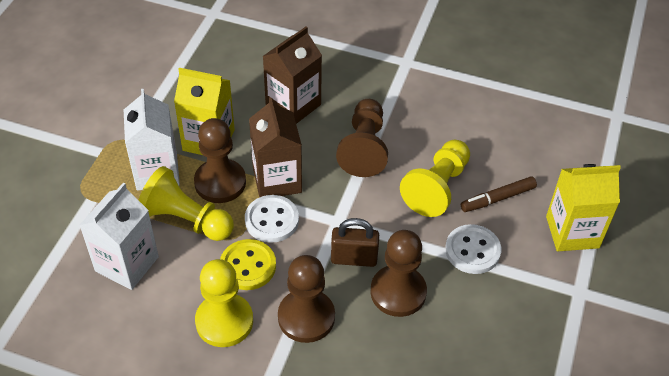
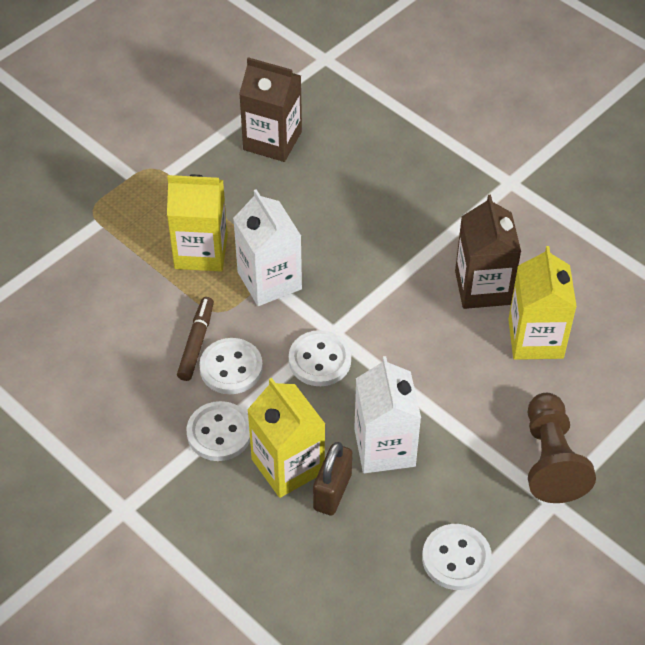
brown pawn: 4 -> 1
white button: 2 -> 4
yellow button: 1 -> 0
yellow carton: 2 -> 3
yellow pawn: 3 -> 0

